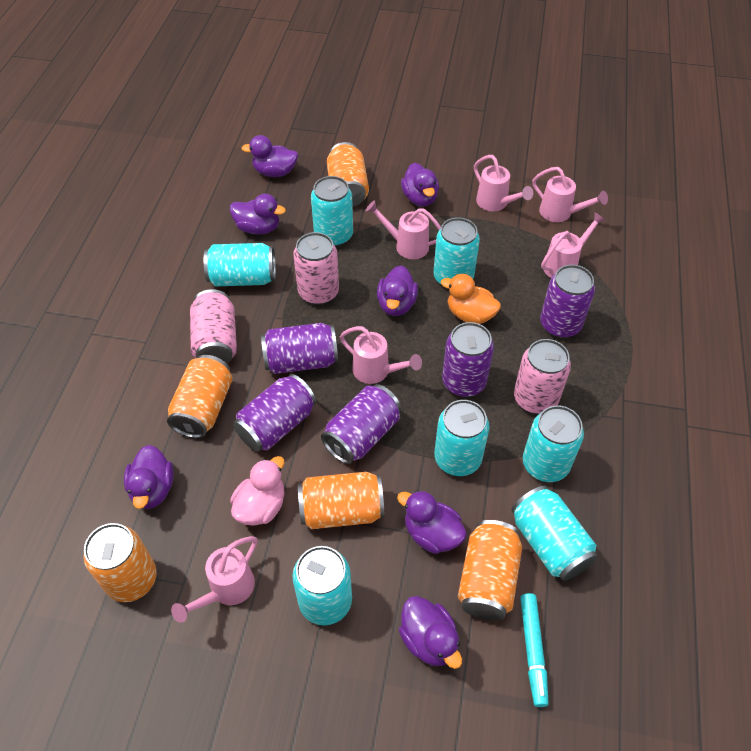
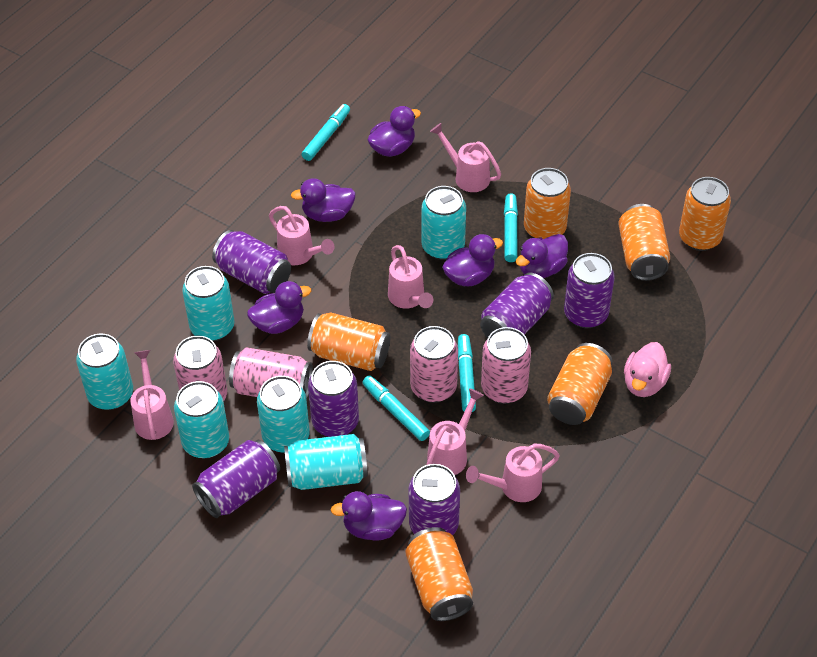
orange can: 5 -> 6
orange duck: 1 -> 0
pink can: 3 -> 4
purple can: 5 -> 6
purple duck: 7 -> 6
turquoise can: 7 -> 6
turquoise marker: 1 -> 4

